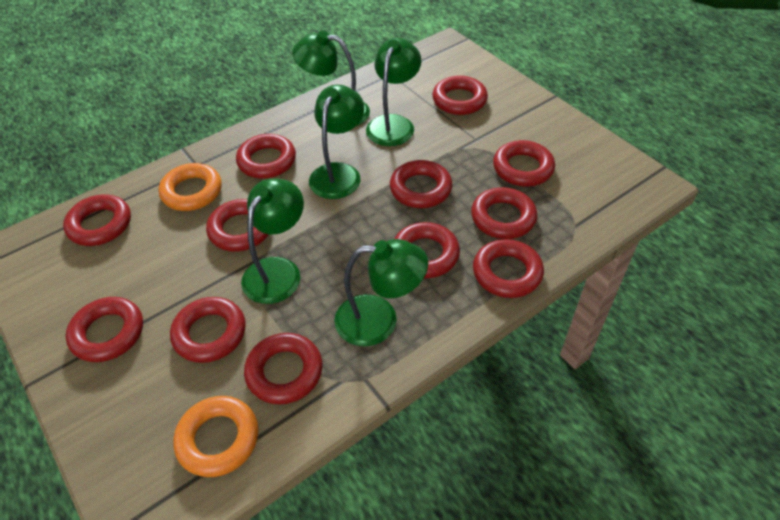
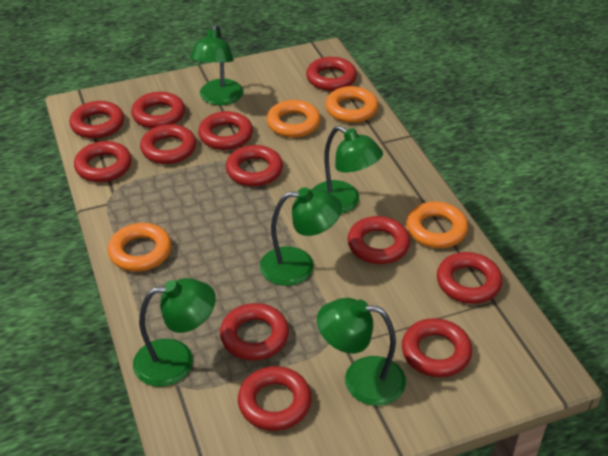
orange ring: 2 -> 4

